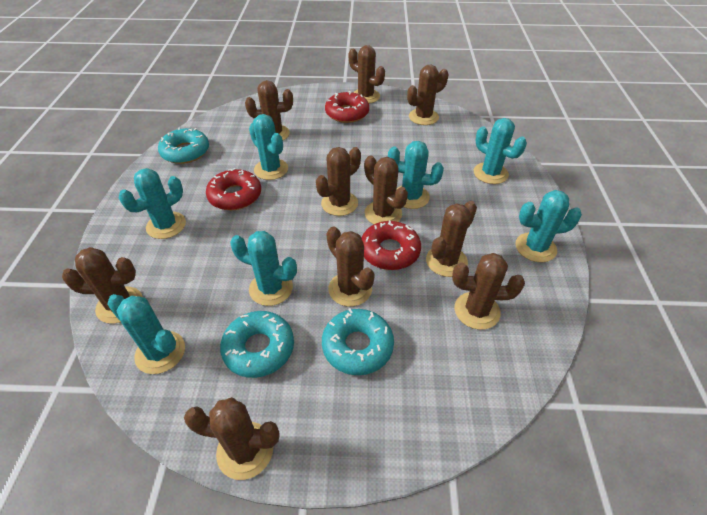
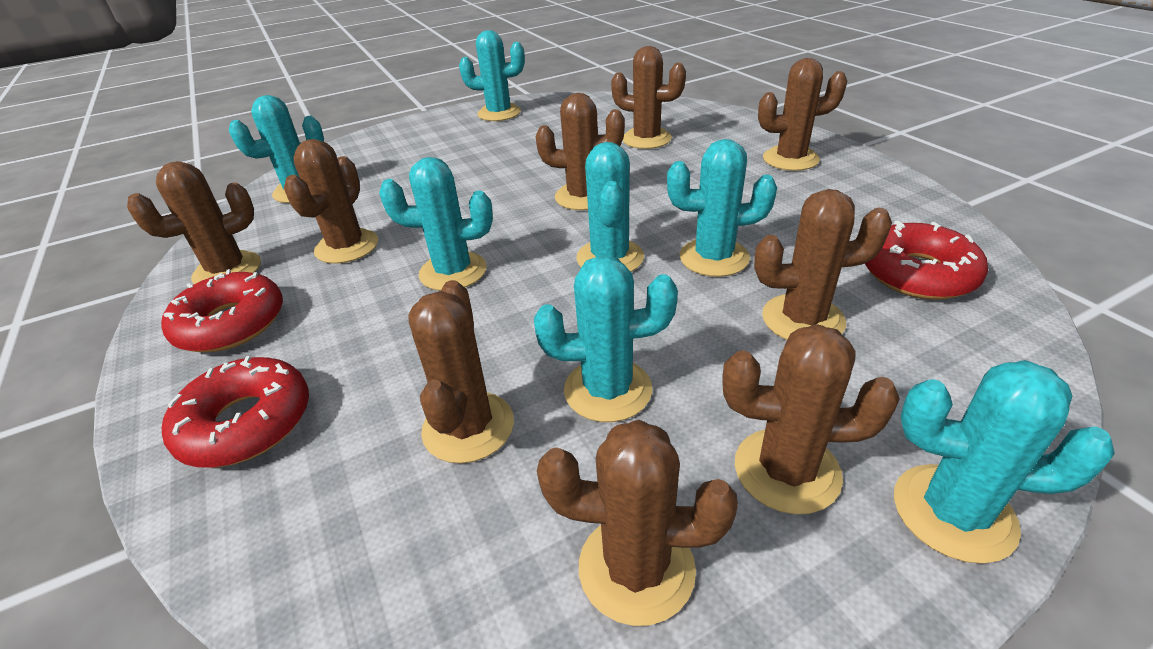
brown cactus: 10 -> 9
turquoise donut: 3 -> 0

